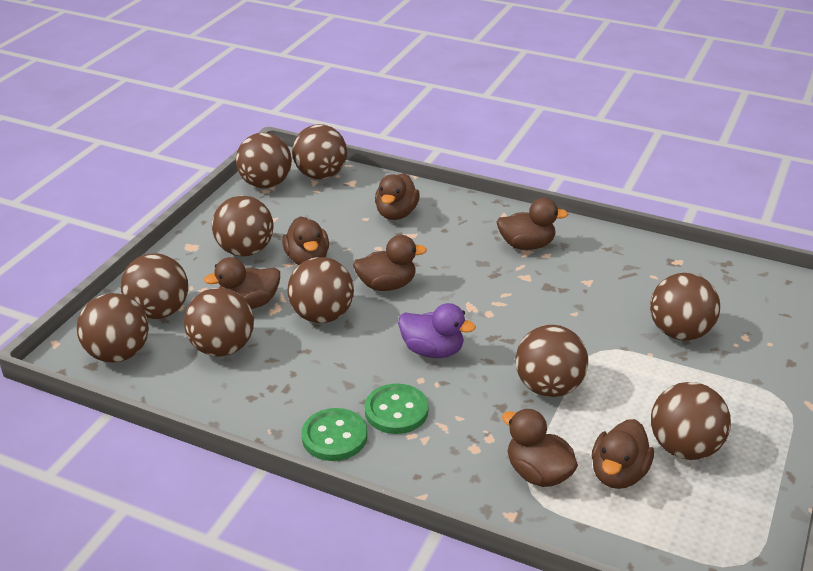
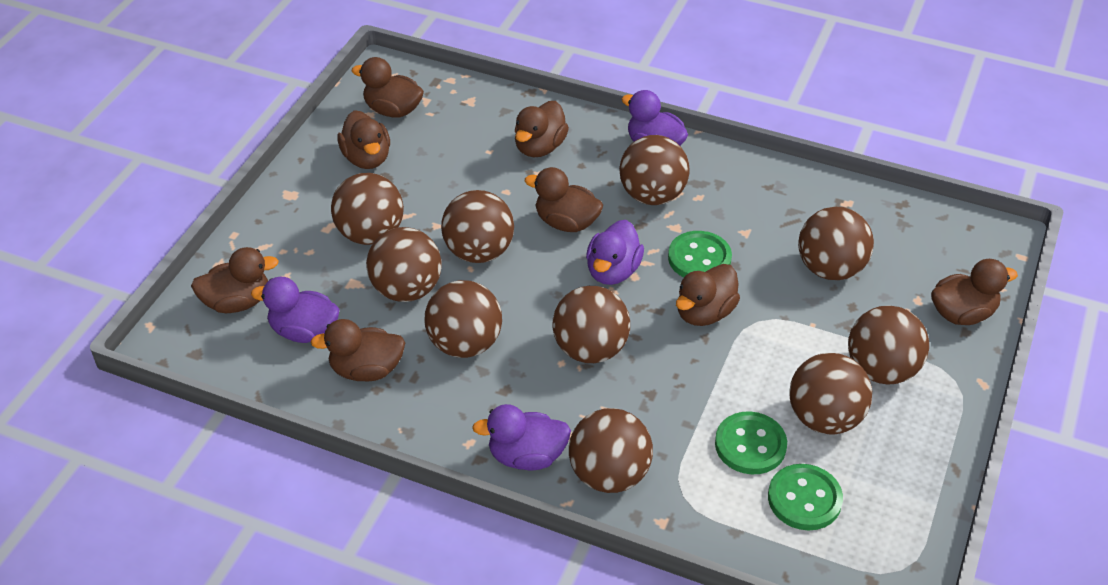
brown duck: 7 -> 8
green button: 2 -> 3
purple duck: 1 -> 4

